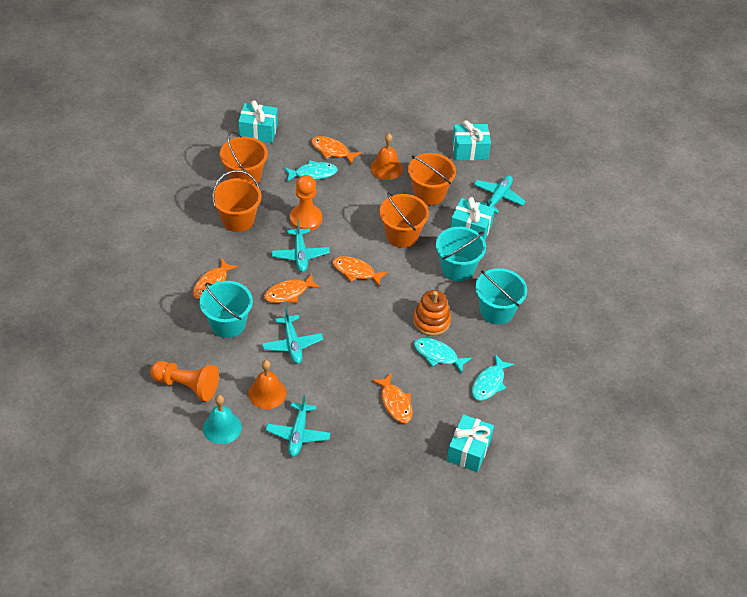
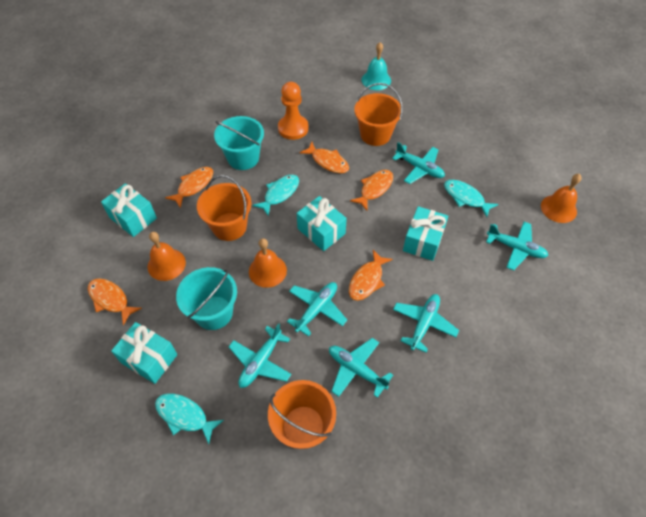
orange bell: 2 -> 3
orange bucket: 4 -> 3
orange pawn: 2 -> 1
orange stacking toy: 1 -> 0
turquoise bucket: 3 -> 2
turquoise plane: 4 -> 6

